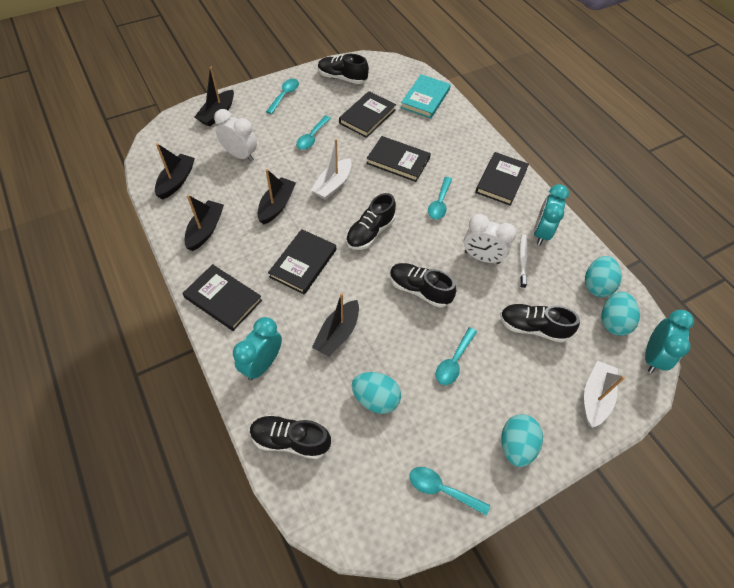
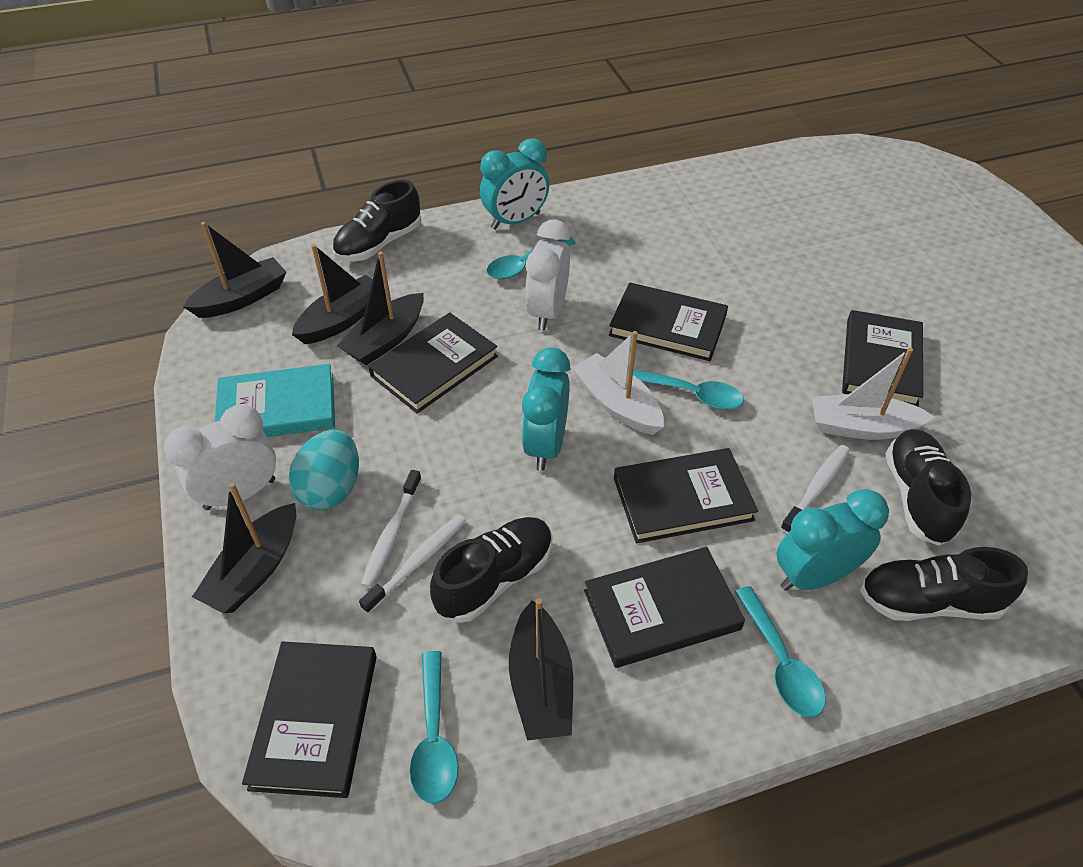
black book: 5 -> 6
black shoe: 5 -> 4
turquoise egg: 4 -> 1
turquoise spoon: 5 -> 4
white toothbrush: 1 -> 3

